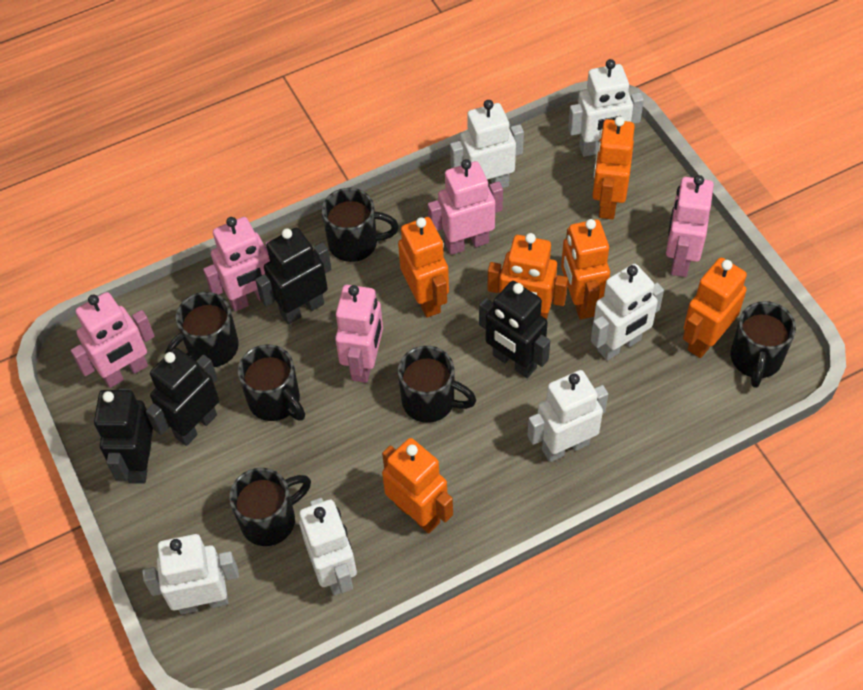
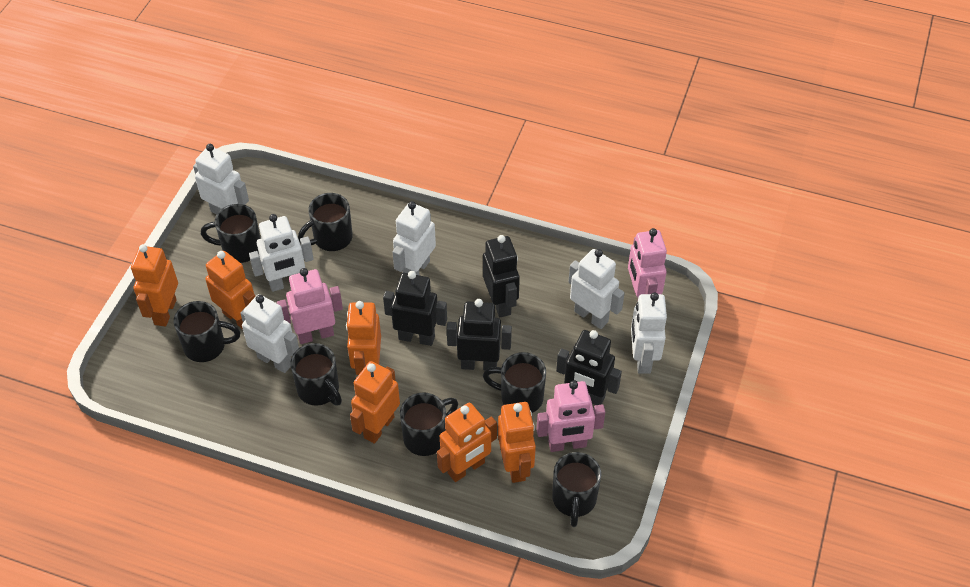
black mug: 6 -> 7
pink robot: 5 -> 3

